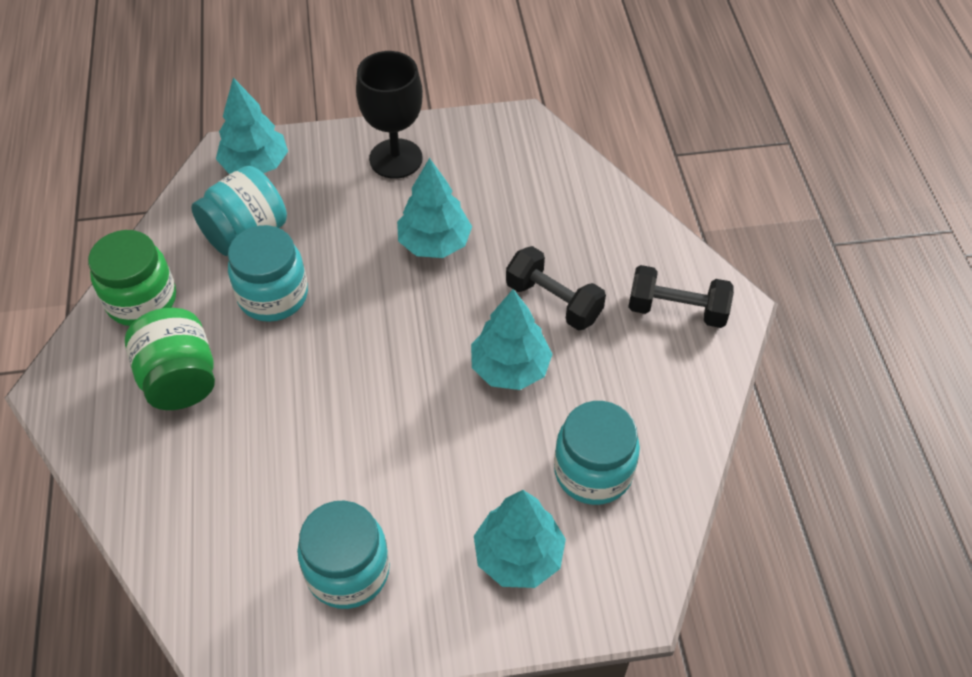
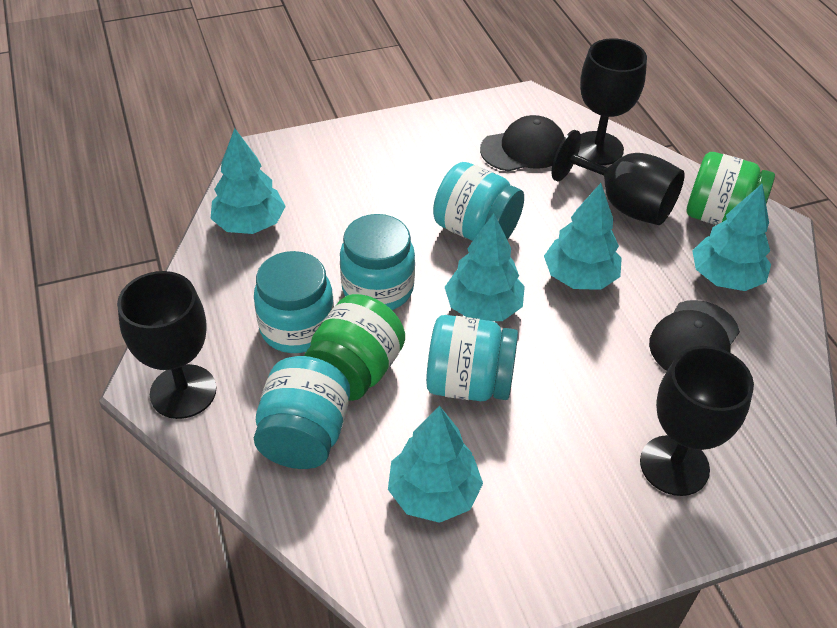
black cap: 0 -> 2
black dumbbell: 2 -> 0
black goblet: 1 -> 4
turquoise jar: 4 -> 5
turquoise tree: 4 -> 5

